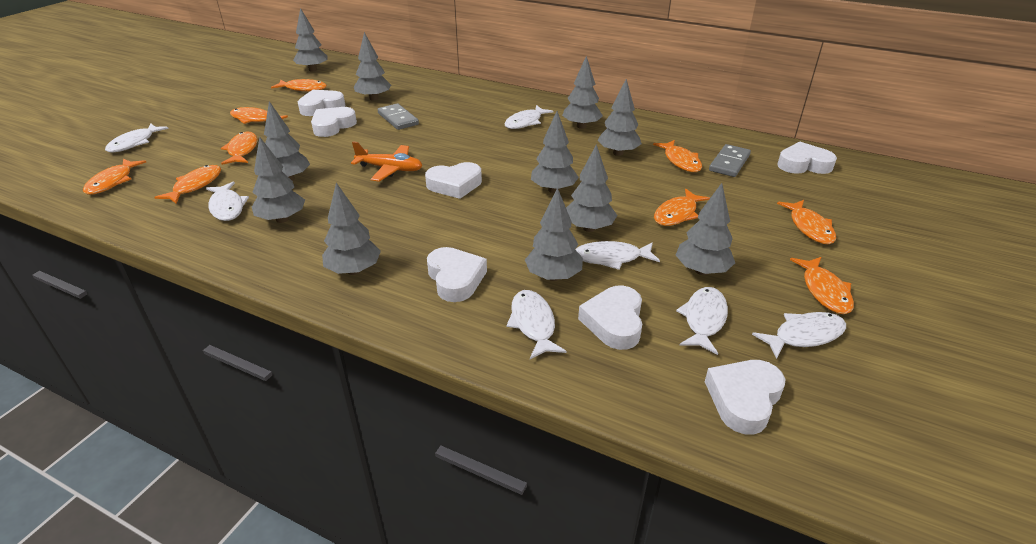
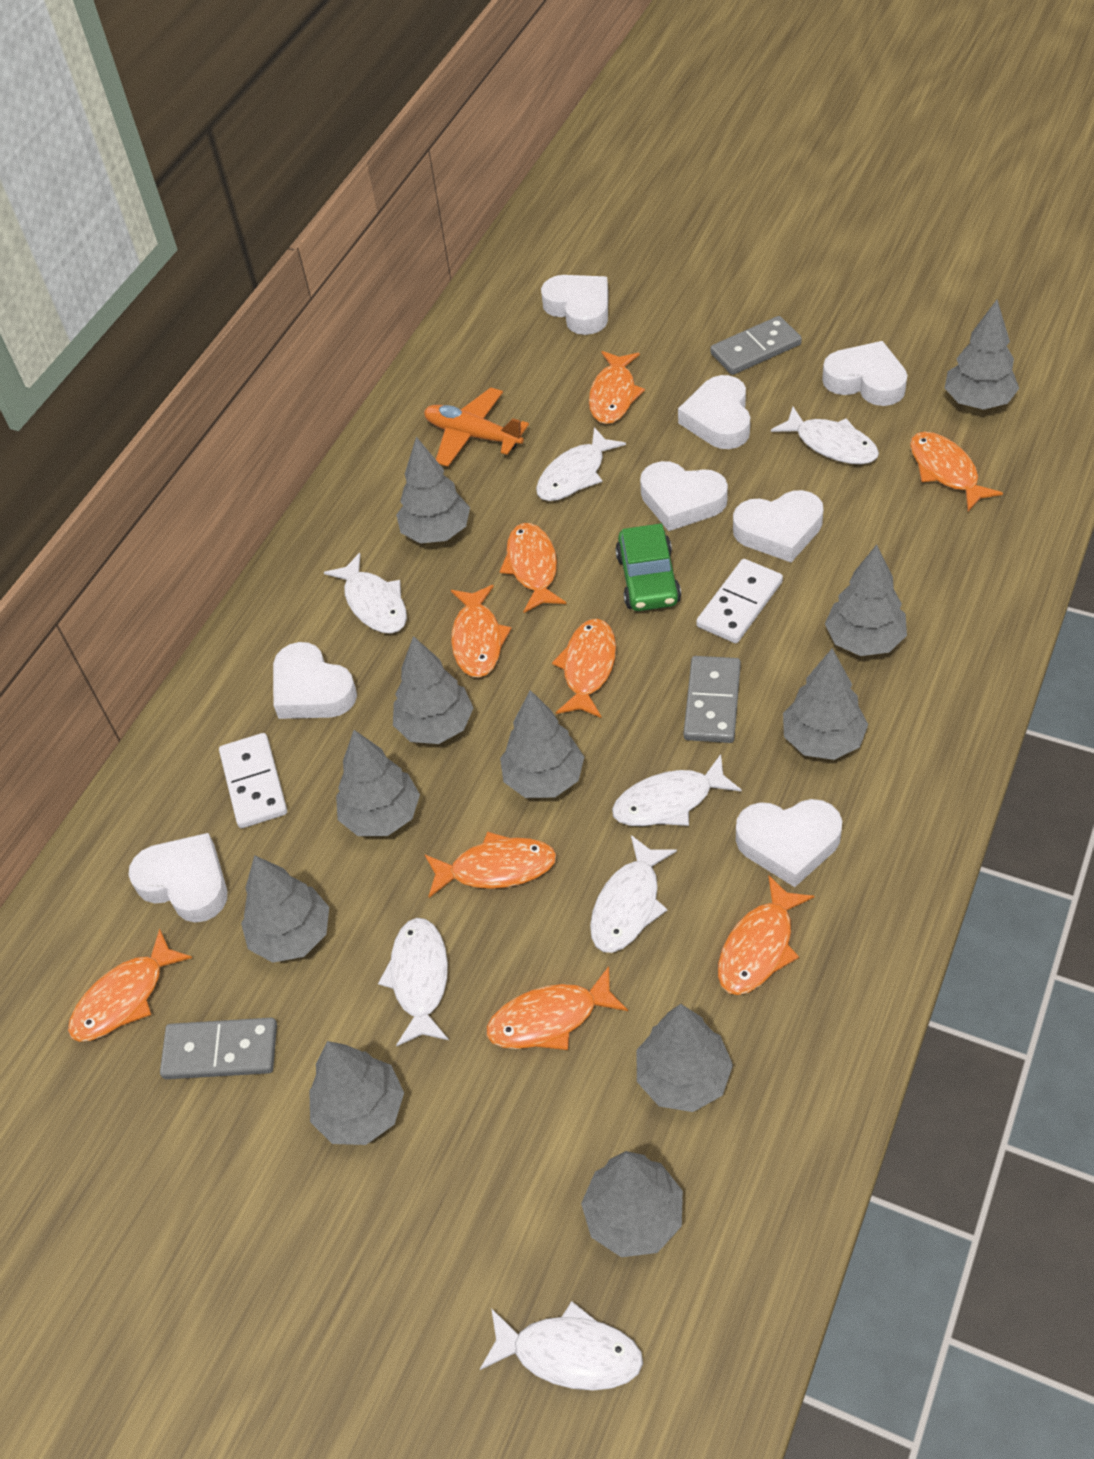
green car: 0 -> 1
grey domino: 2 -> 3
white domino: 0 -> 2
white heart: 7 -> 8

